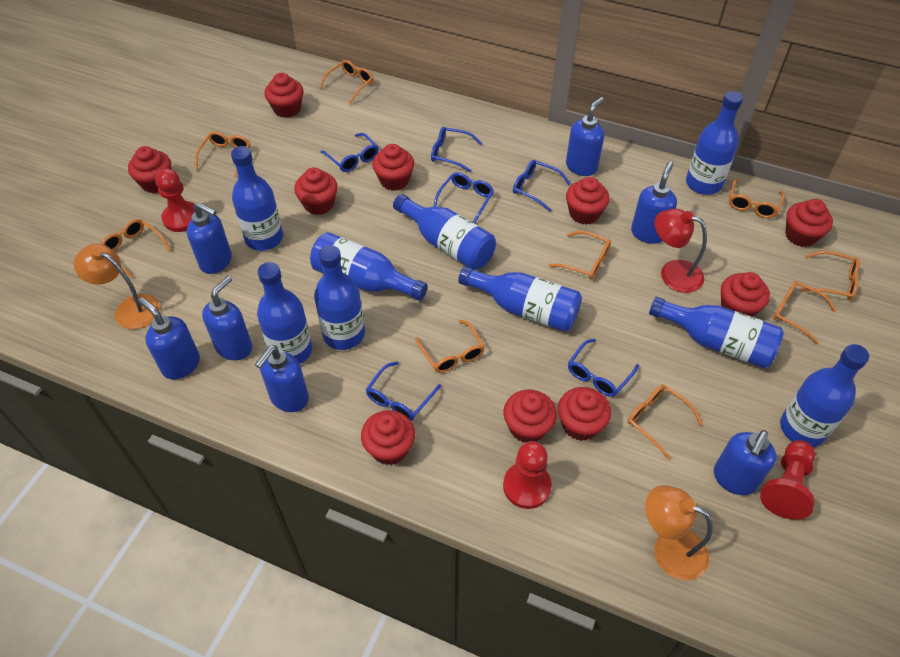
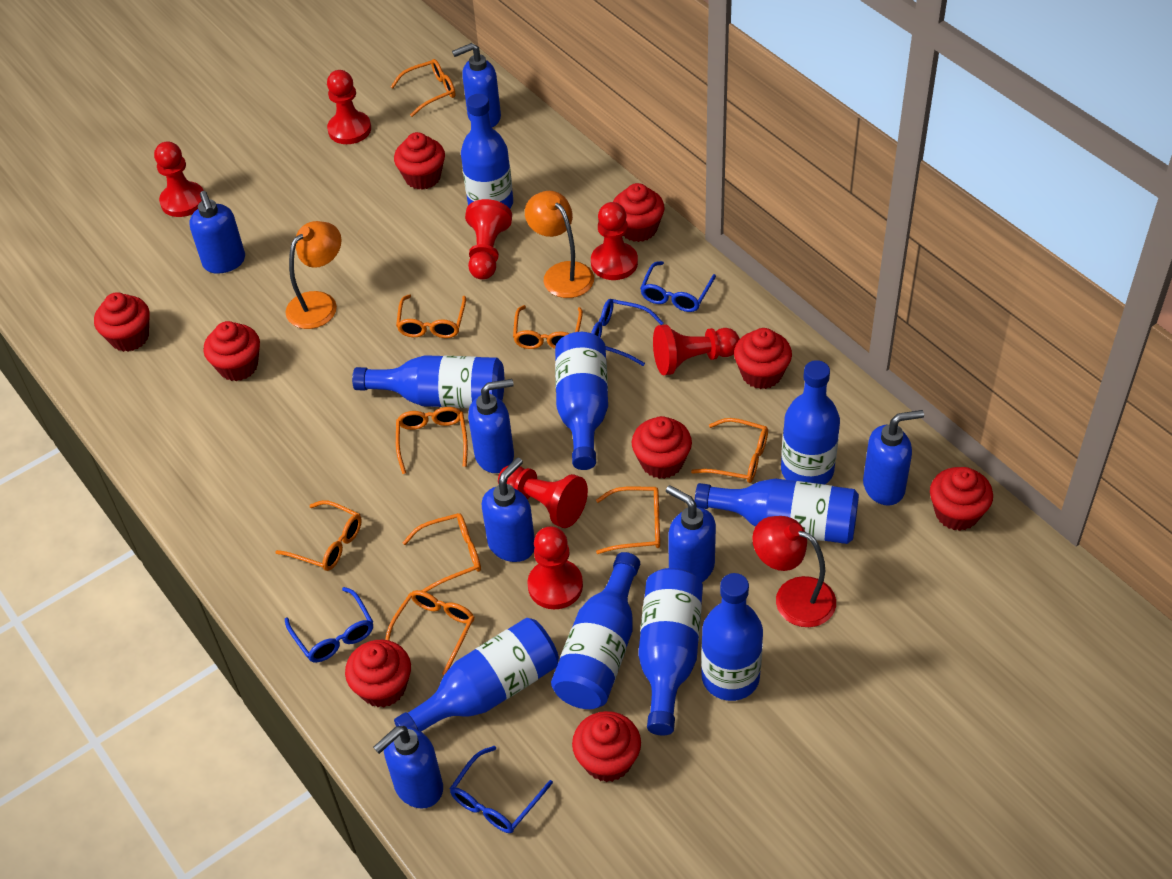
blue glasses: 6 -> 4
red cupcake: 10 -> 9
red pawn: 3 -> 7

